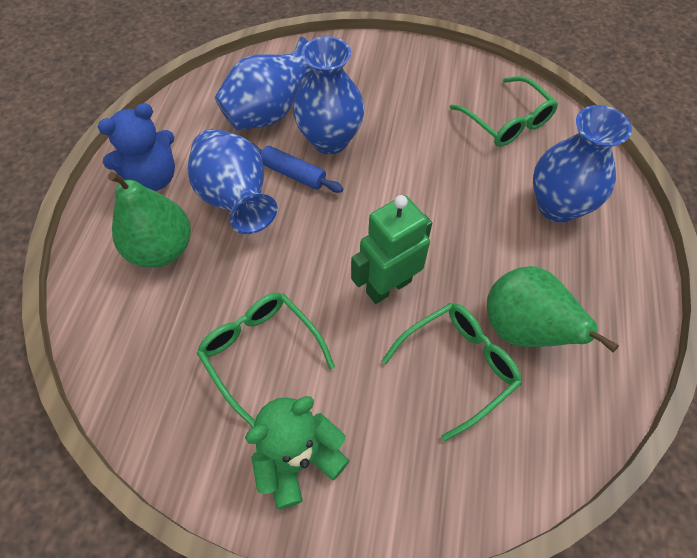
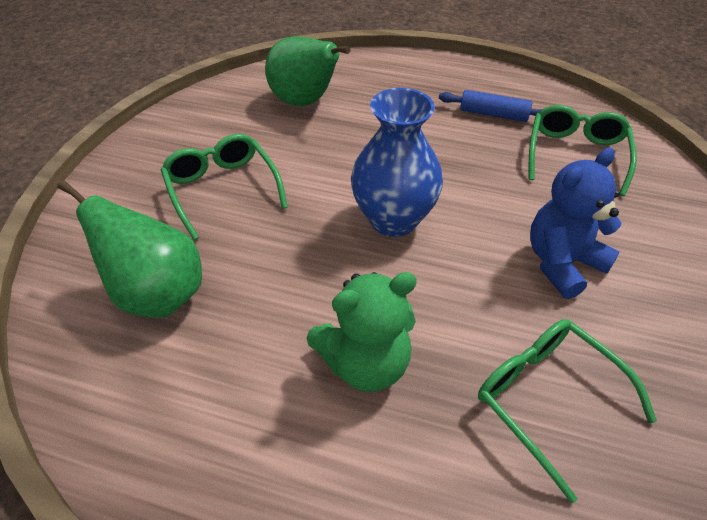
blue vase: 4 -> 1
green robot: 1 -> 0

